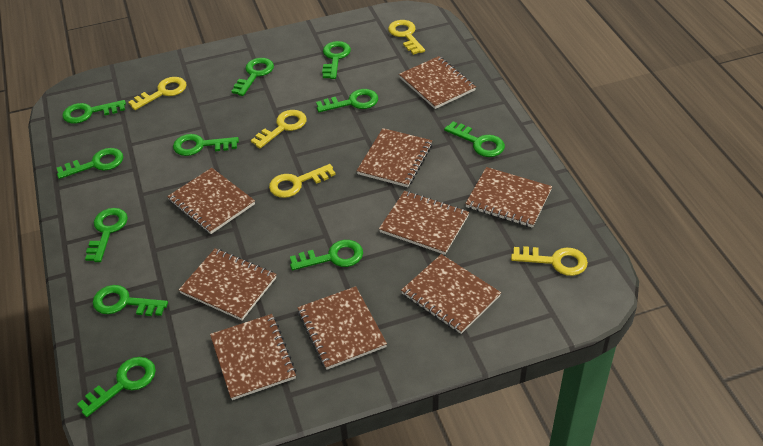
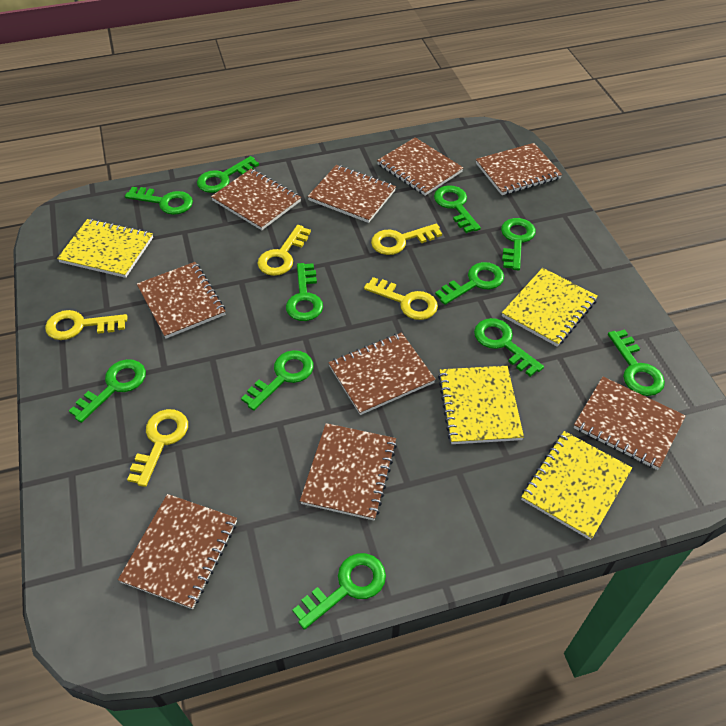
yellow notebook: 0 -> 4

